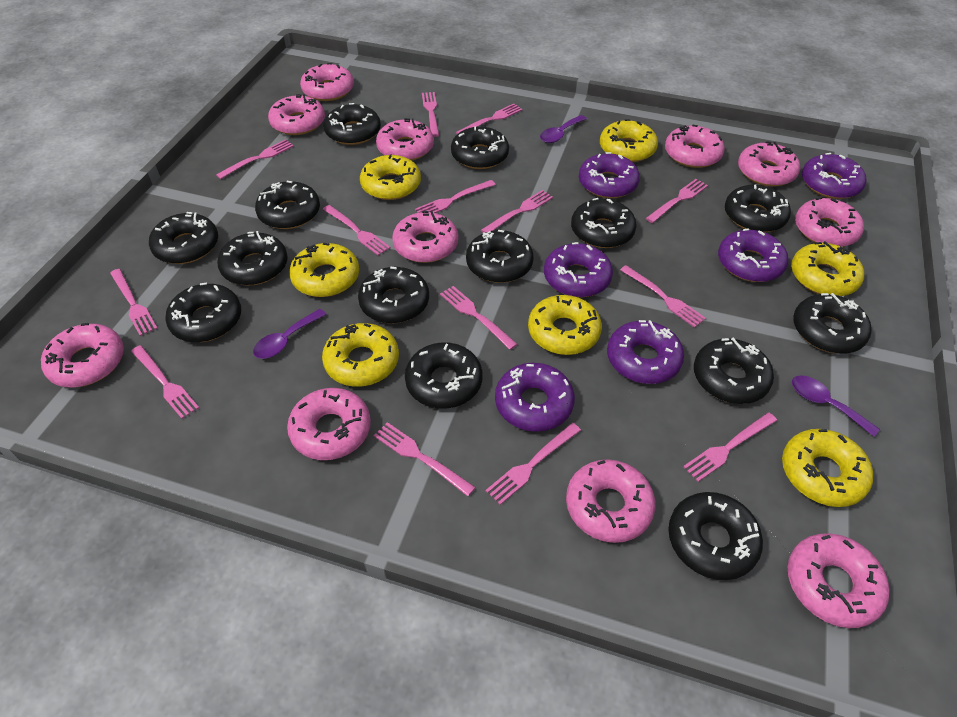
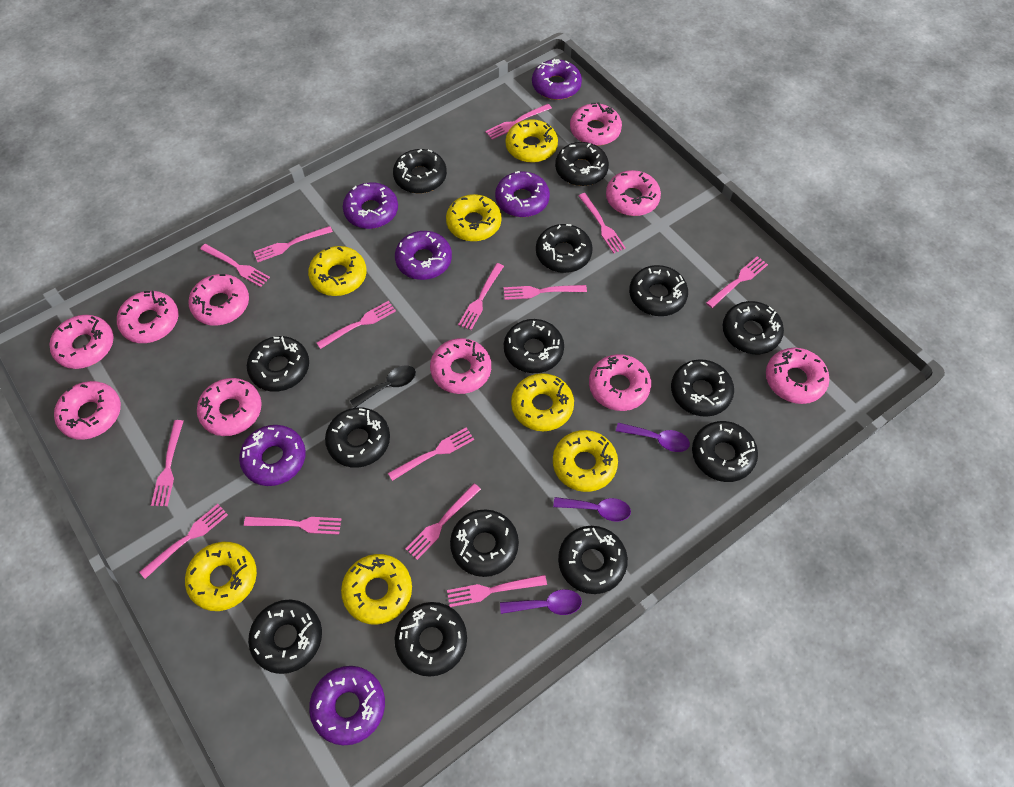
black spoon: 0 -> 1
pink donut: 11 -> 10

